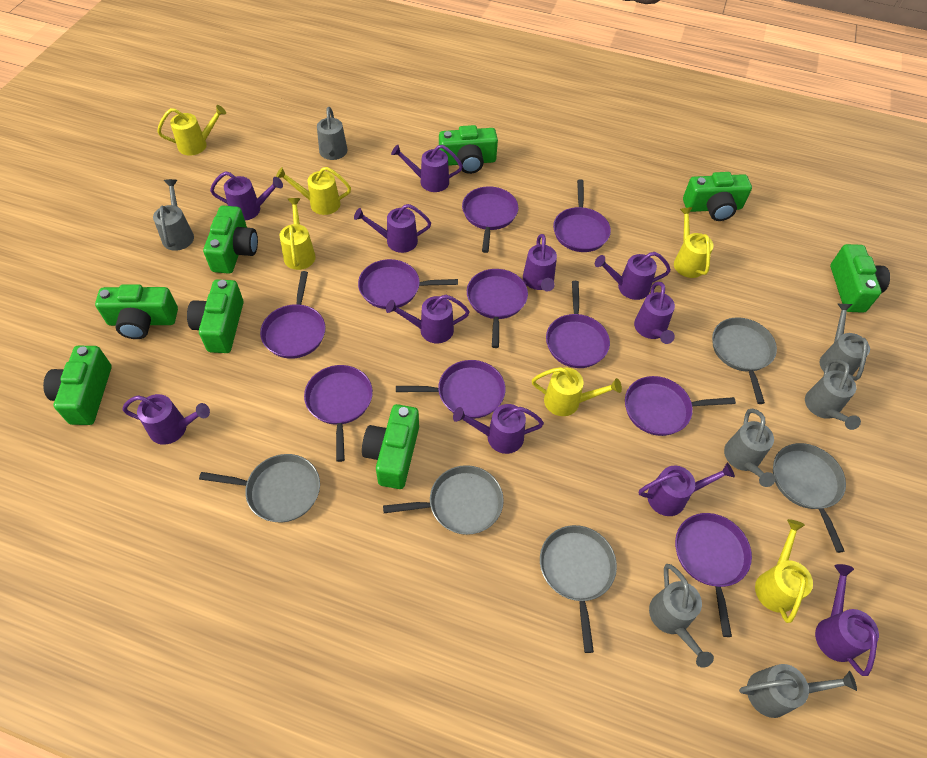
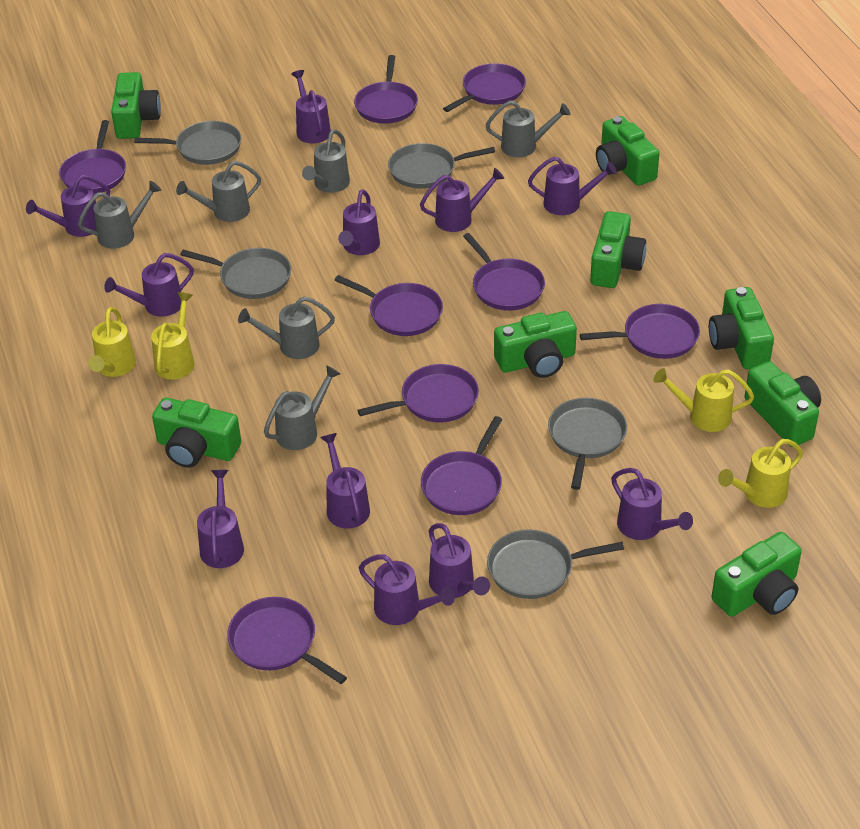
grey watering can: 7 -> 6
purple pan: 10 -> 9
yellow watering can: 6 -> 4

